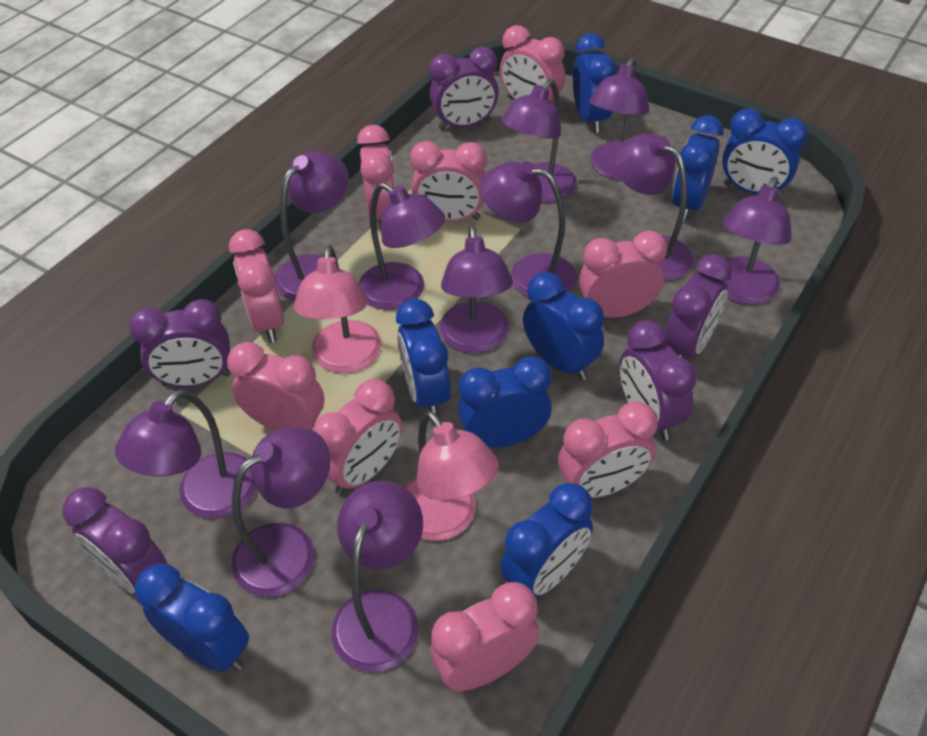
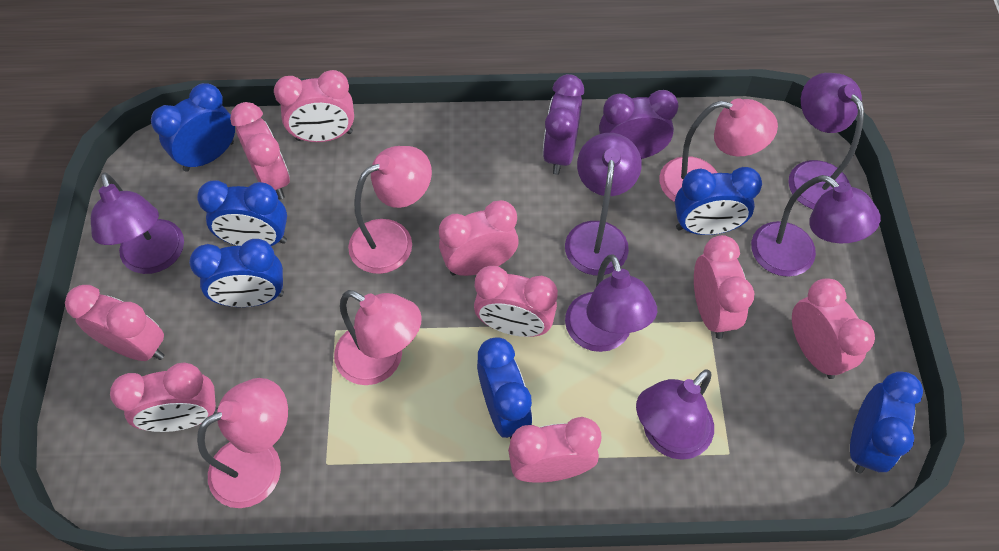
blue clock: 8 -> 6
pink lamp: 2 -> 4
purple clock: 5 -> 2
purple lamp: 11 -> 6

